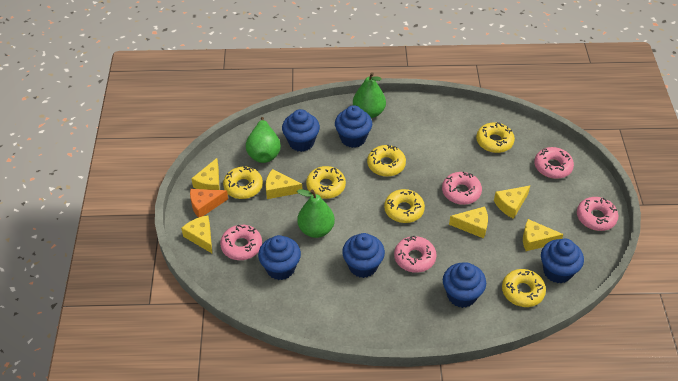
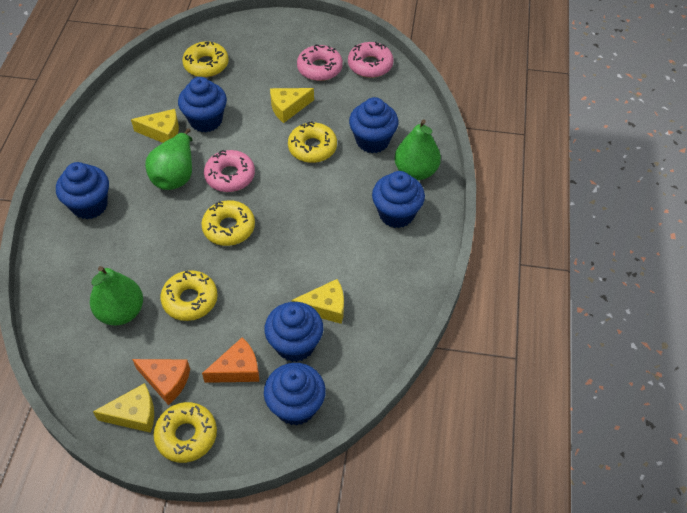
orange cheese: 1 -> 2
pink donut: 5 -> 3
yellow cheese: 6 -> 4
yellow donut: 6 -> 5

